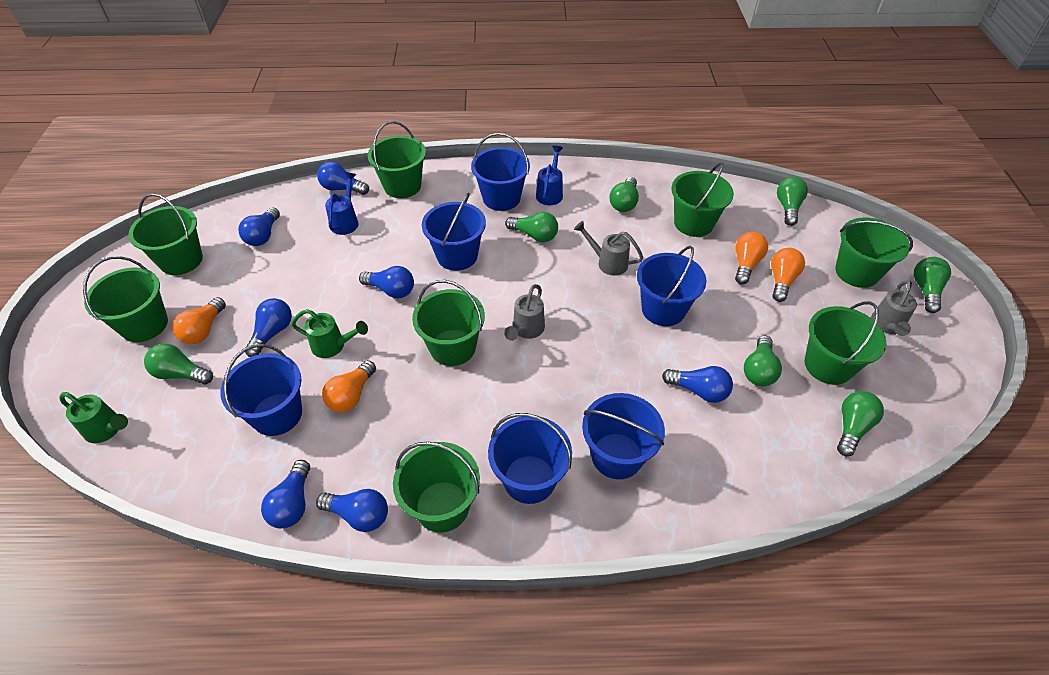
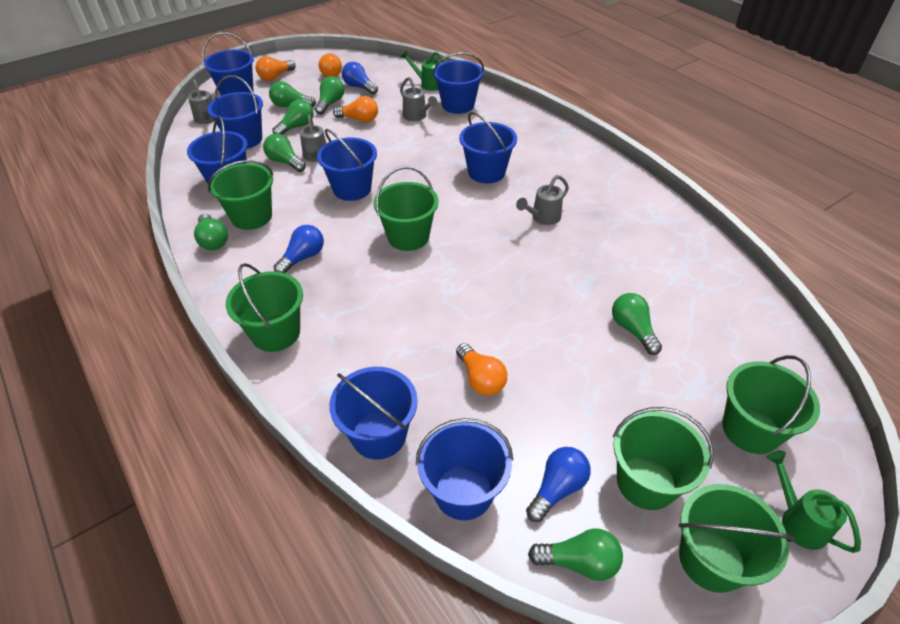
blue bucket: 6 -> 8
blue light bulb: 7 -> 3
blue watering can: 2 -> 0
green bucket: 8 -> 6
grey watering can: 3 -> 4

